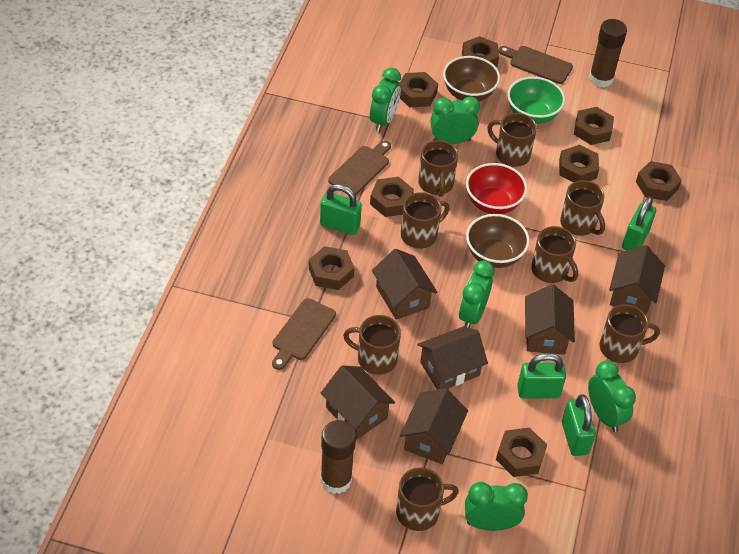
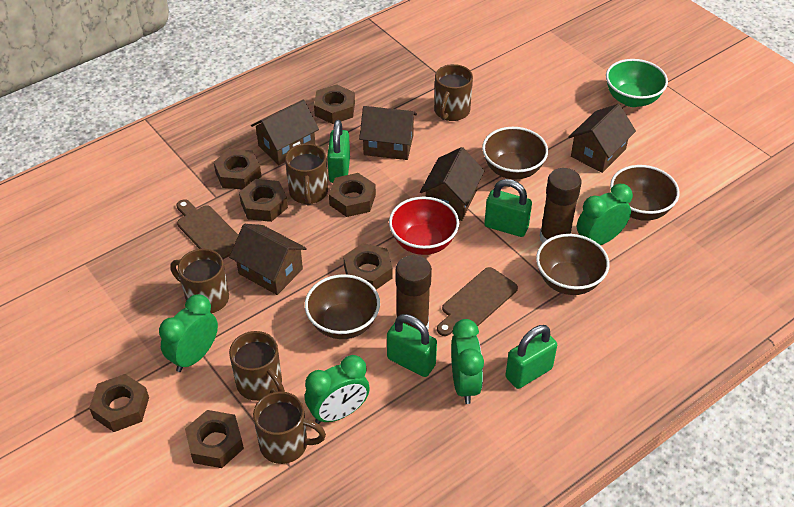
brown bowl: 2 -> 4
brown cutting board: 3 -> 2
brown house: 6 -> 5
brown mug: 8 -> 5
brown nut: 8 -> 7
green clock: 5 -> 4

